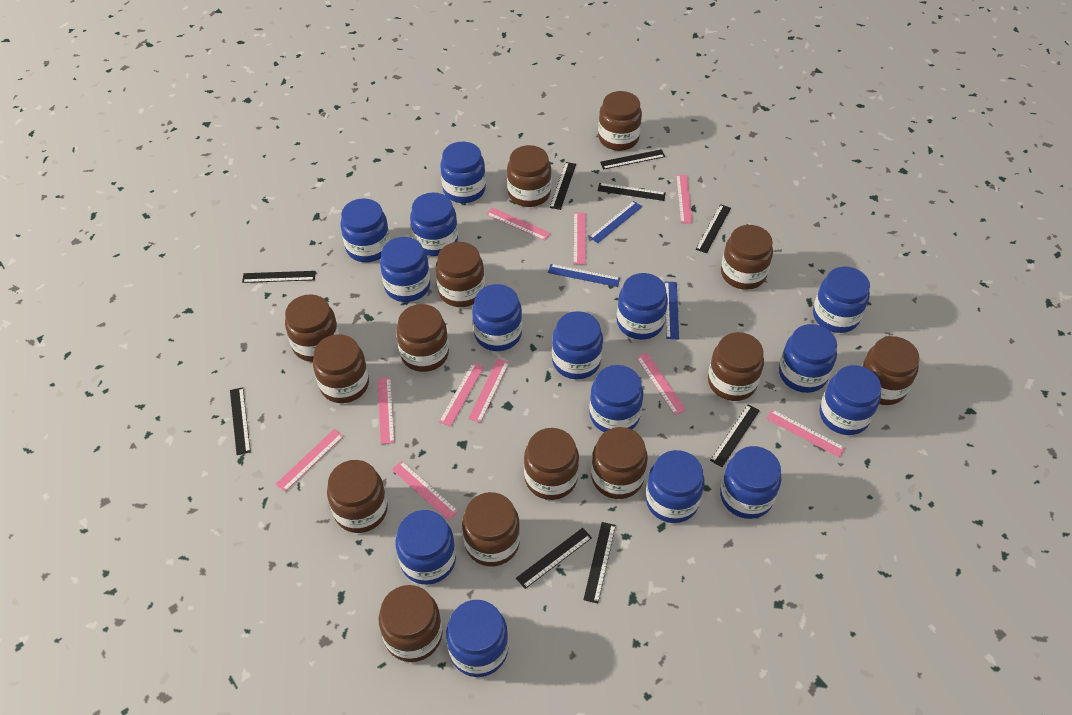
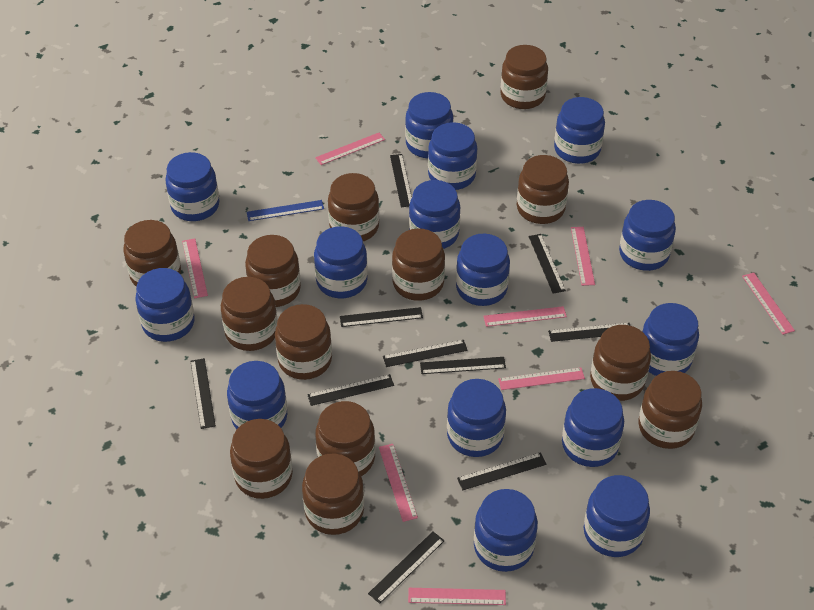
black ruler: 9 -> 10
blue ruler: 3 -> 1
brown jar: 14 -> 13
pink ruler: 10 -> 8

